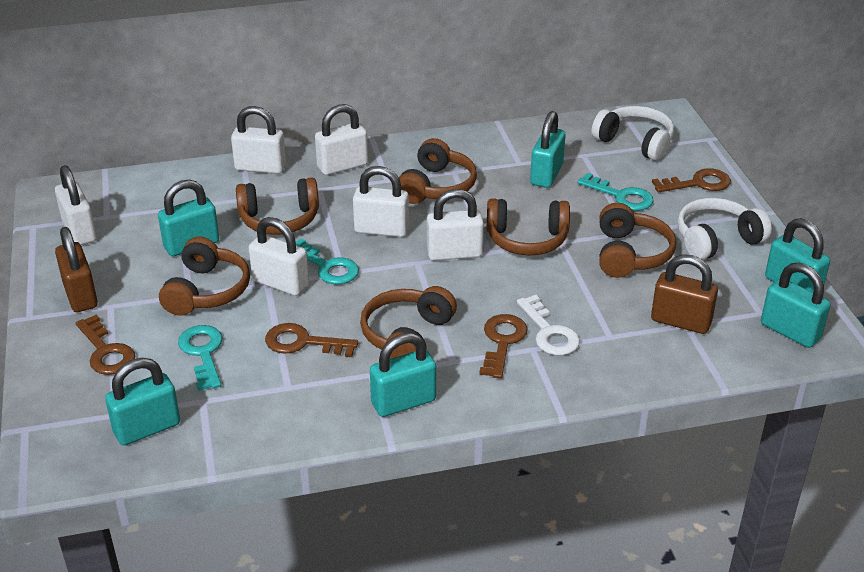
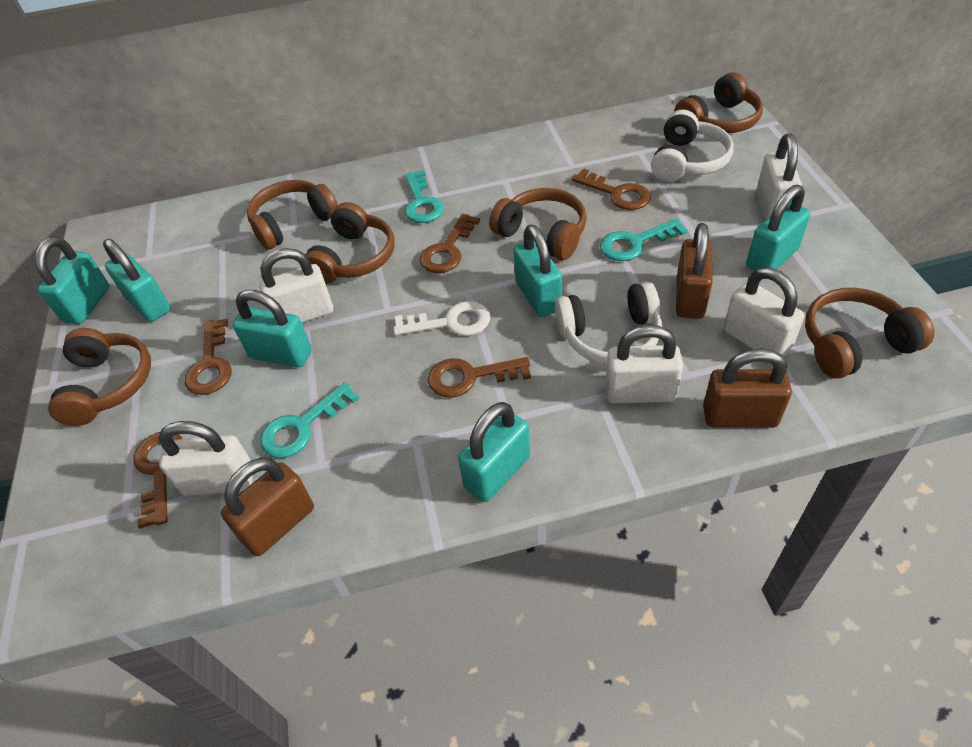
brown key: 4 -> 5
brown padlock: 2 -> 3
white padlock: 6 -> 5

